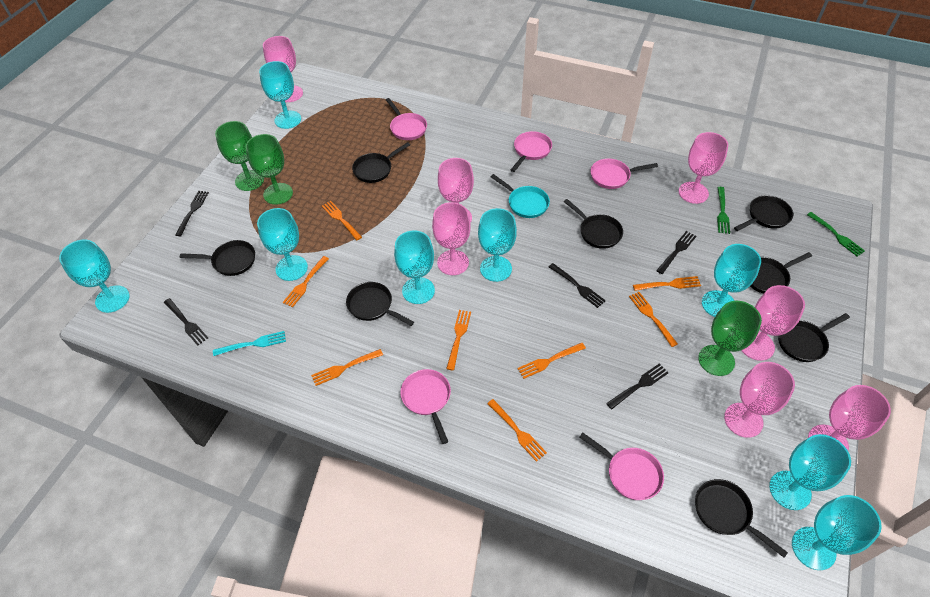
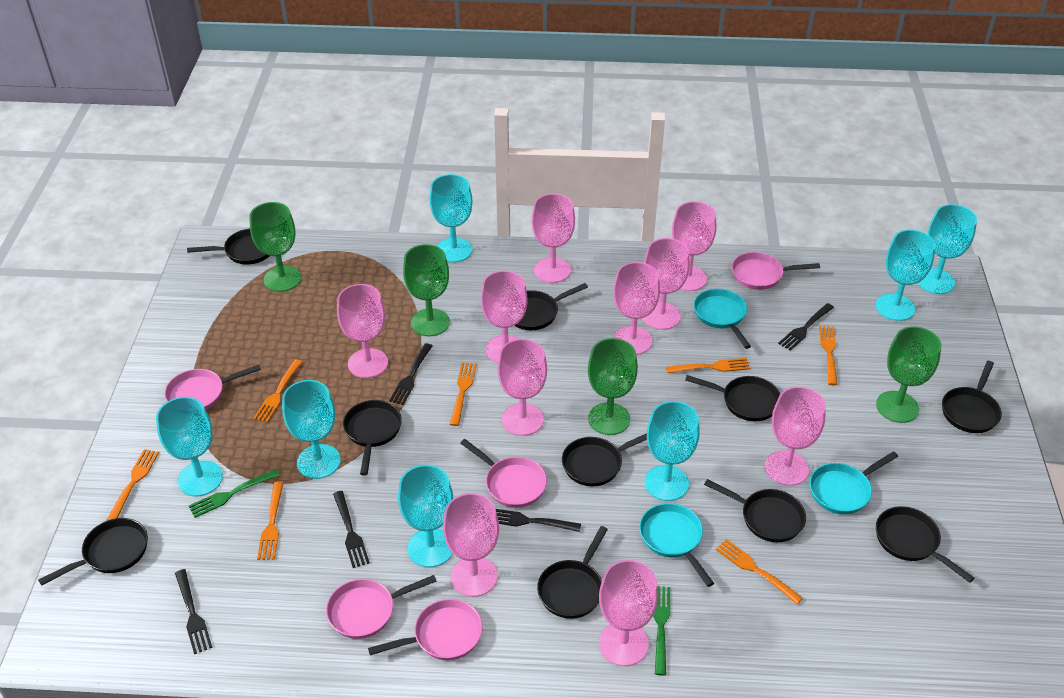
black pan: 8 -> 10
green goblet: 3 -> 4
orange fork: 8 -> 7
pink goblet: 7 -> 10
turquoise fork: 1 -> 0
turquoise goblet: 8 -> 7
turquoise pan: 1 -> 3

